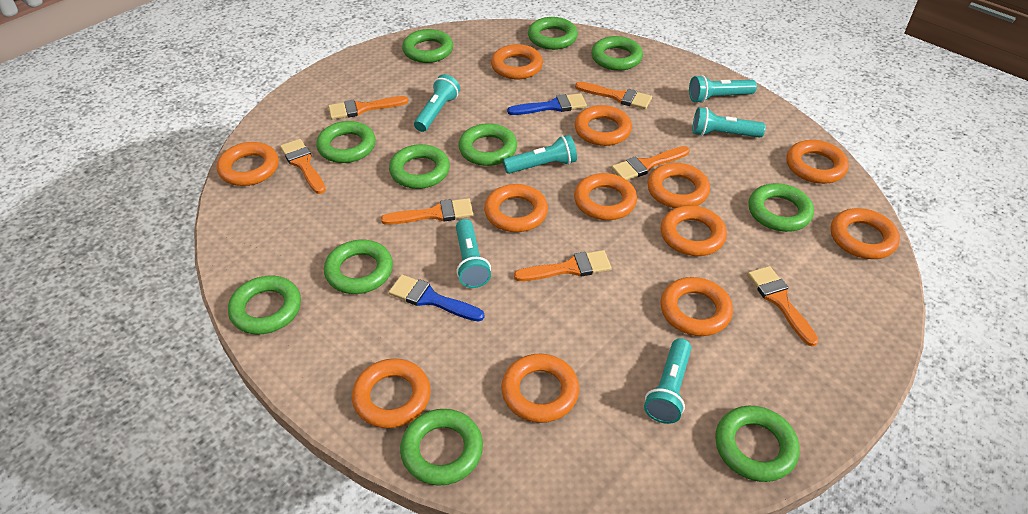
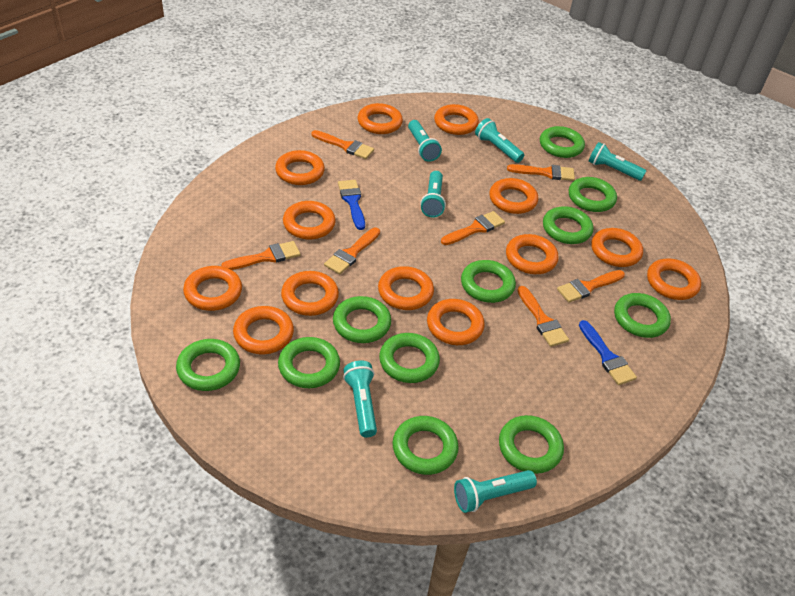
orange ring: 12 -> 13

